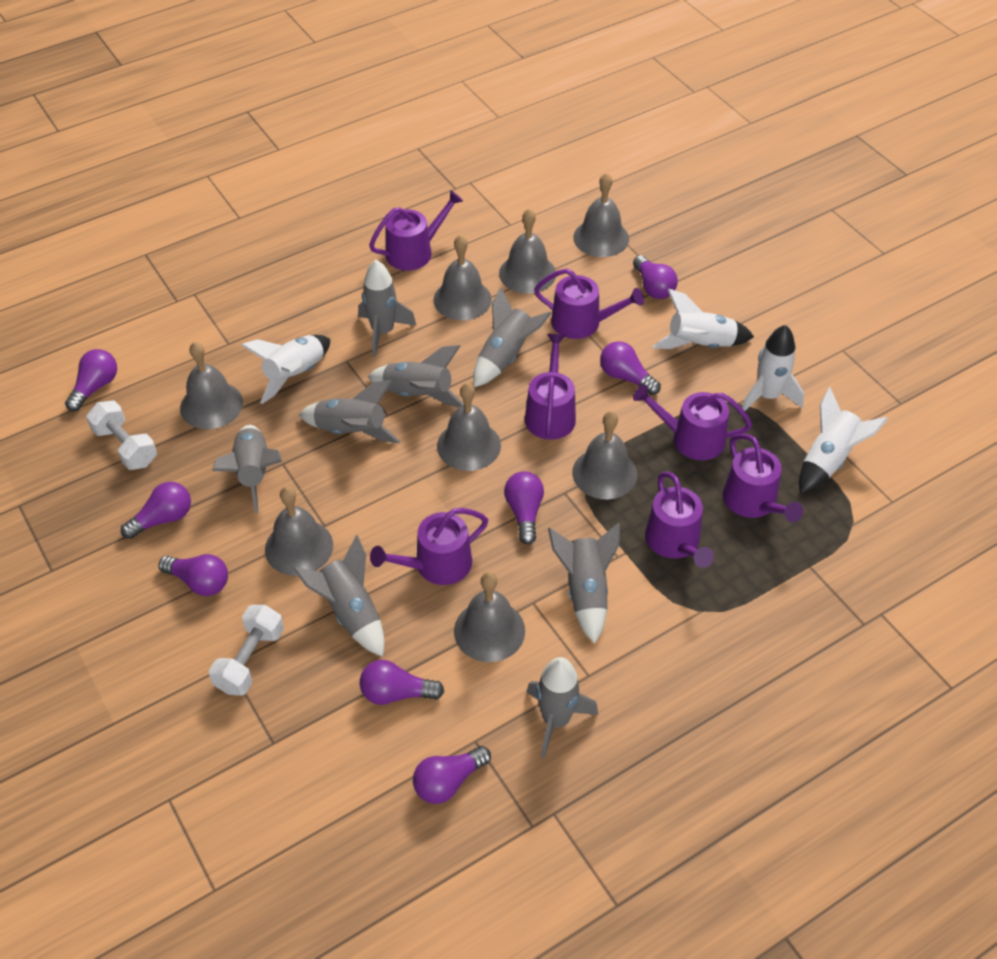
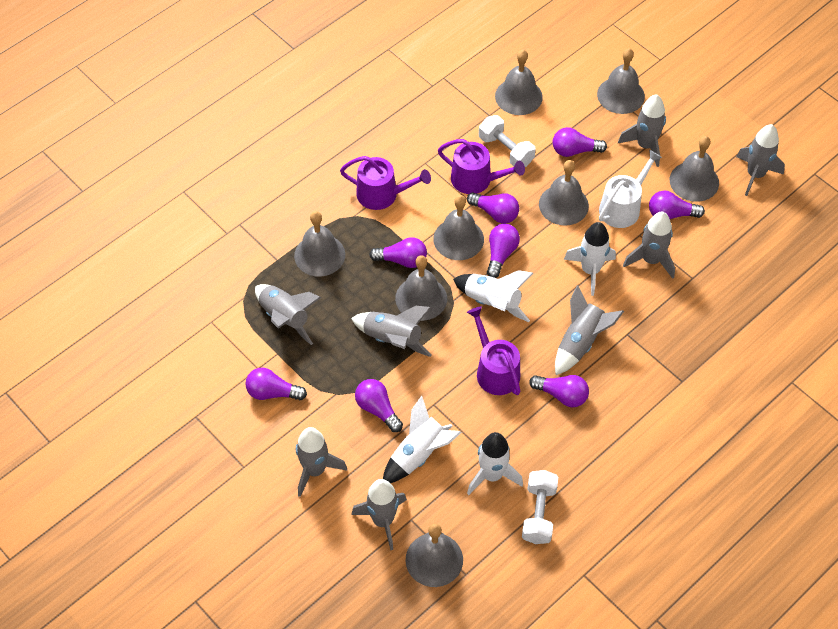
purple watering can: 7 -> 3
white watering can: 0 -> 1

